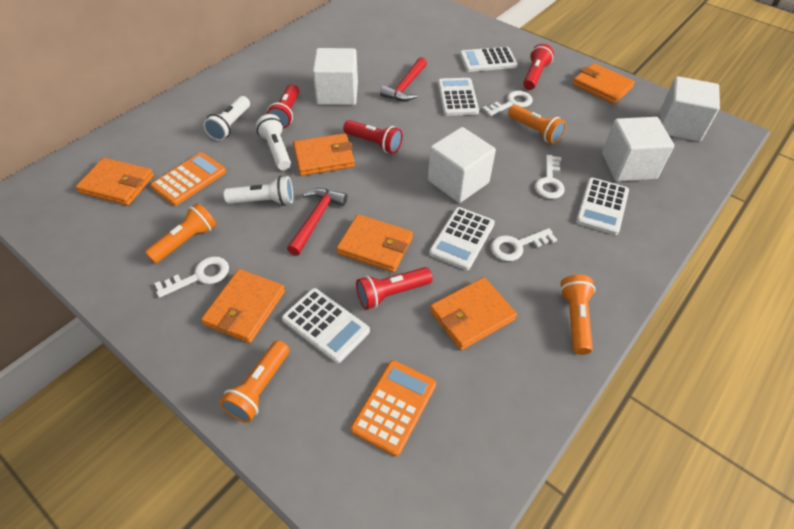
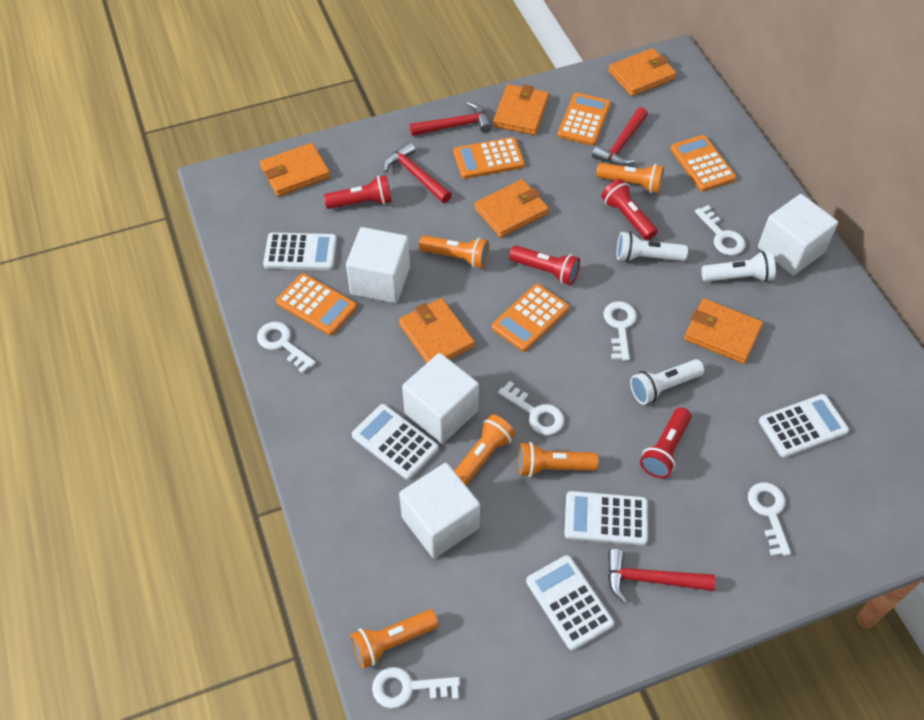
orange calculator: 2 -> 5
orange flashlight: 4 -> 5
red hammer: 2 -> 4
white key: 4 -> 6

